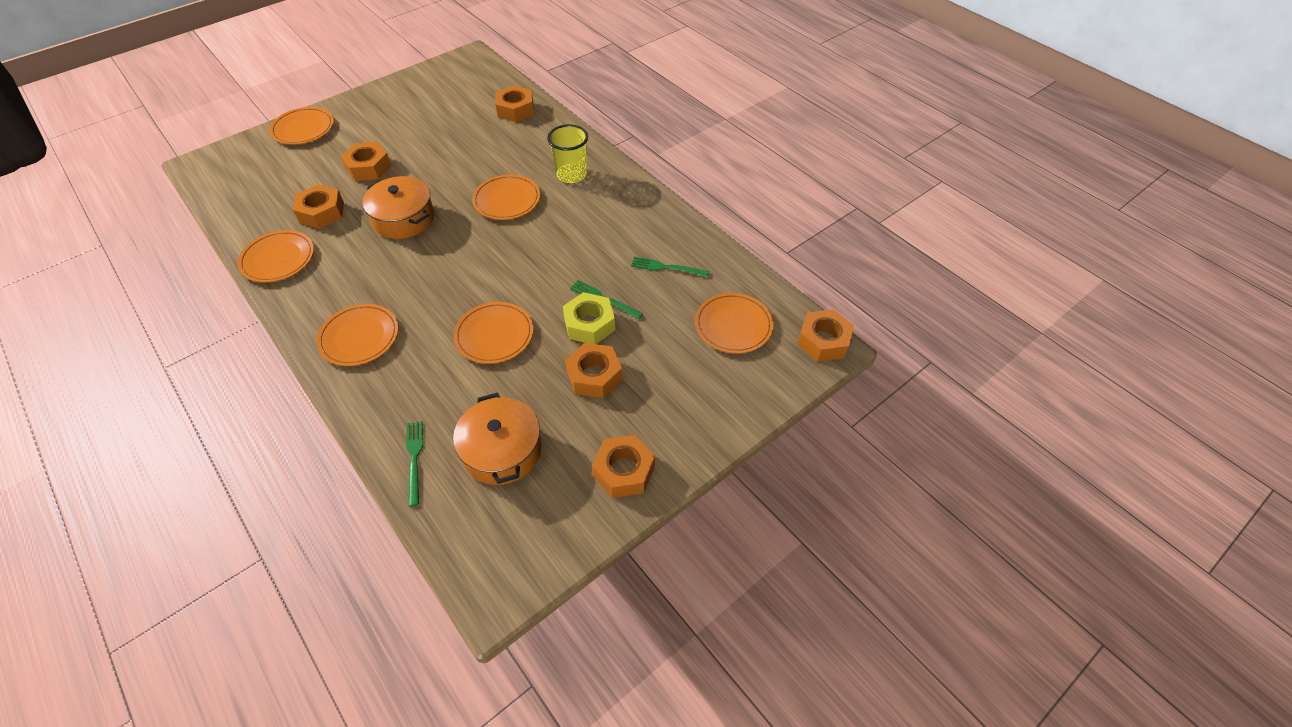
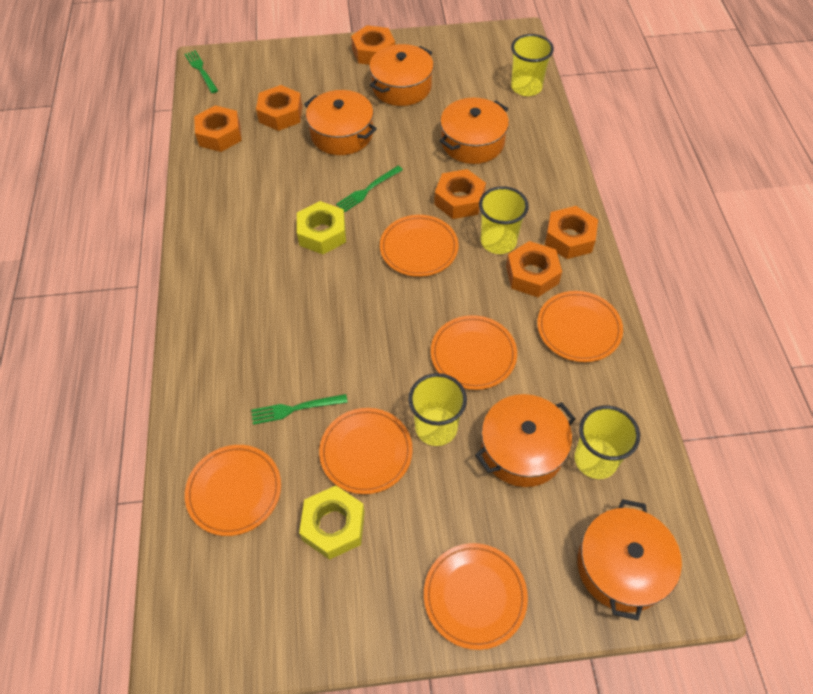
orange pot: 2 -> 5
yellow cup: 1 -> 4
yellow nut: 1 -> 2

